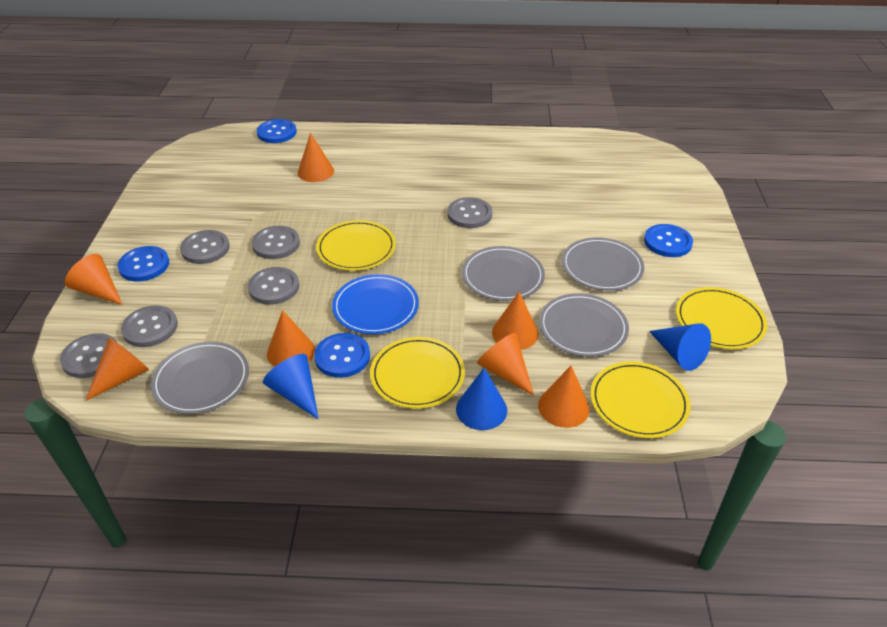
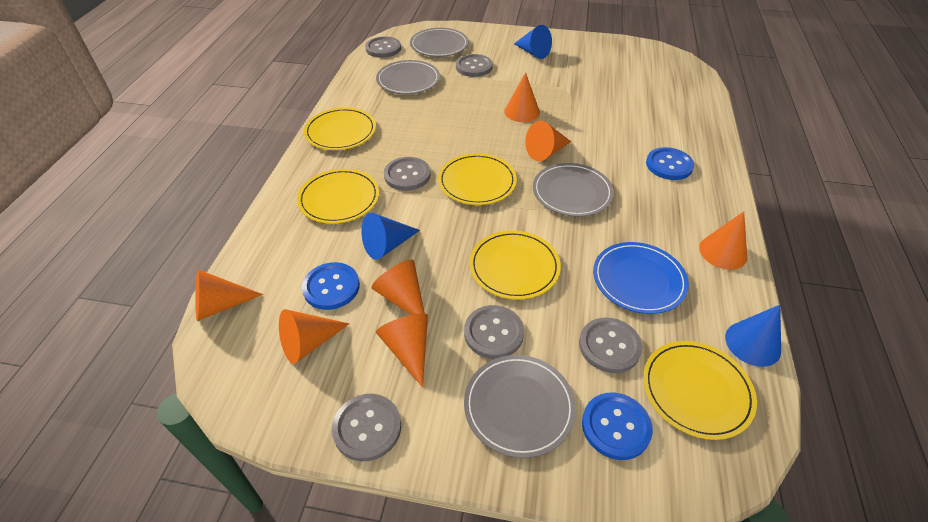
blue button: 4 -> 3
yellow plate: 4 -> 5

